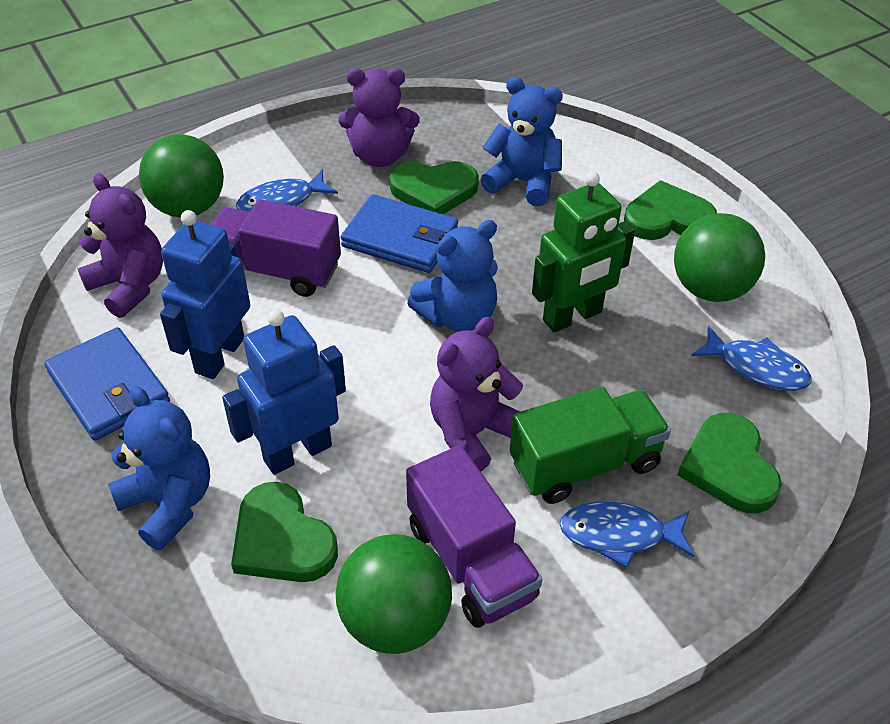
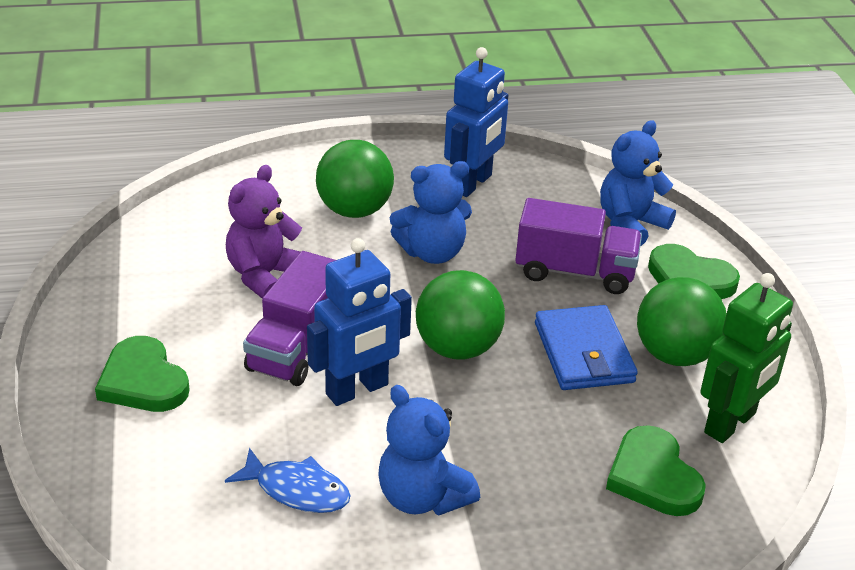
blue fish: 3 -> 1
blue wallet: 2 -> 1
green heart: 4 -> 3
green truck: 1 -> 0
purple teddy bear: 3 -> 1

